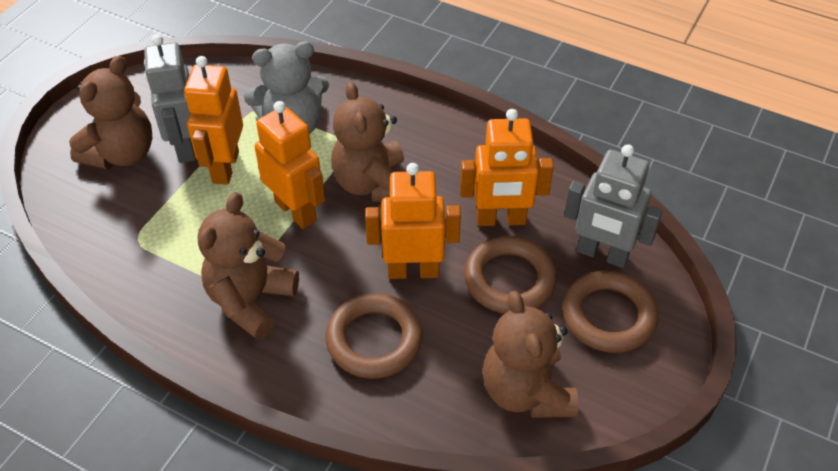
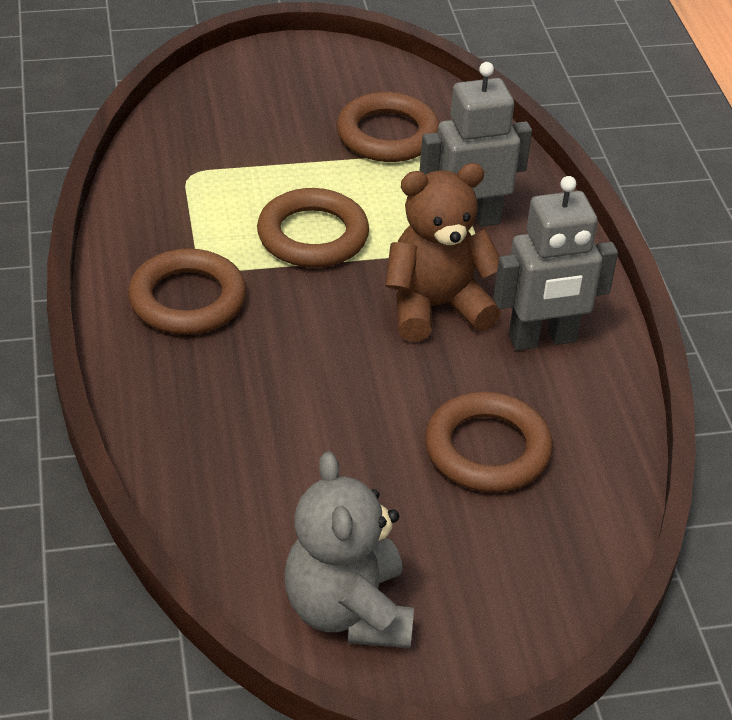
brown ring: 3 -> 4
brown teddy bear: 4 -> 1
orange robot: 4 -> 0

